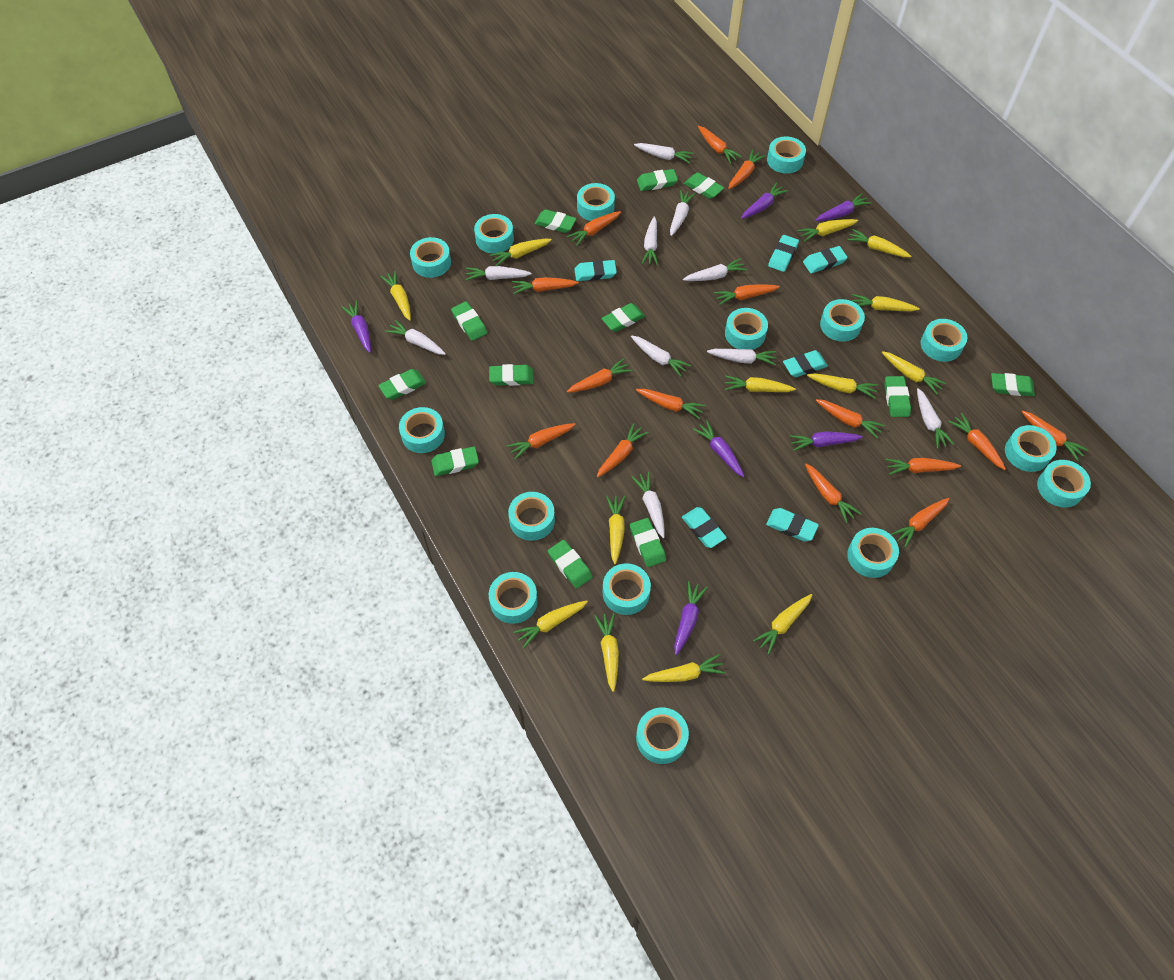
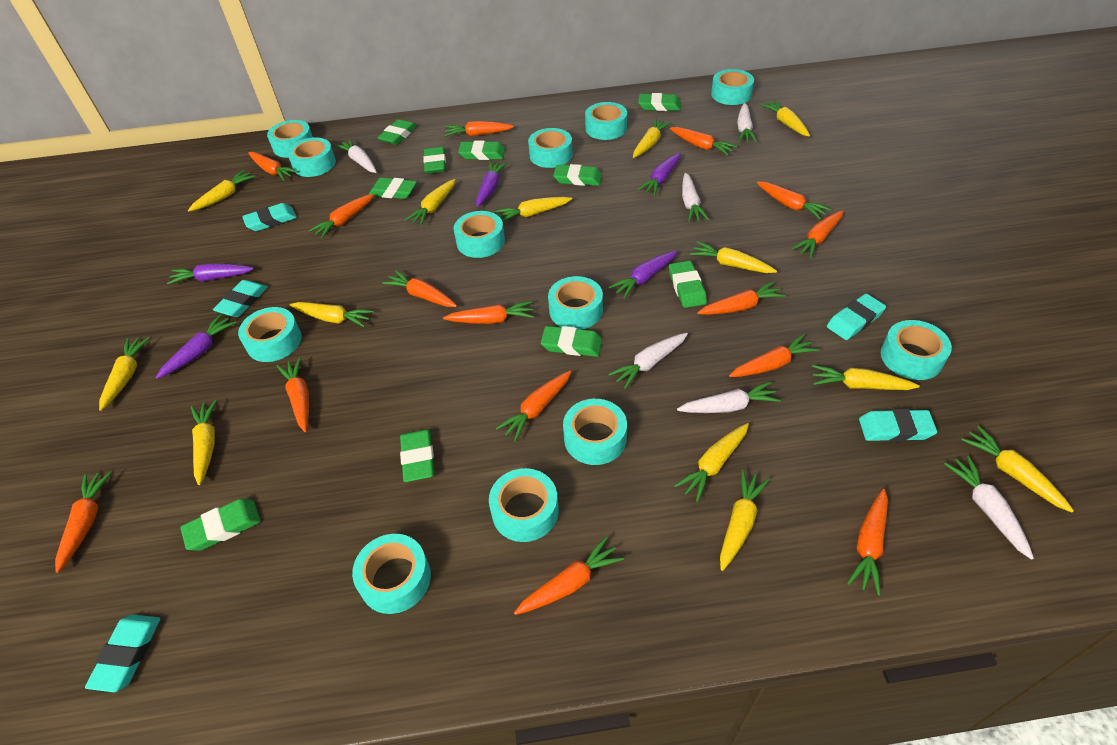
green eraser: 12 -> 10
purple carrot: 6 -> 5
turquoise eraser: 6 -> 5
turquoise tape: 15 -> 12
white carrot: 10 -> 6

